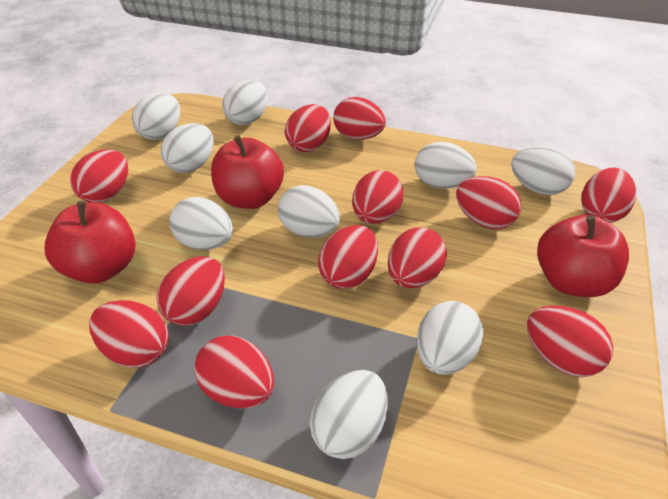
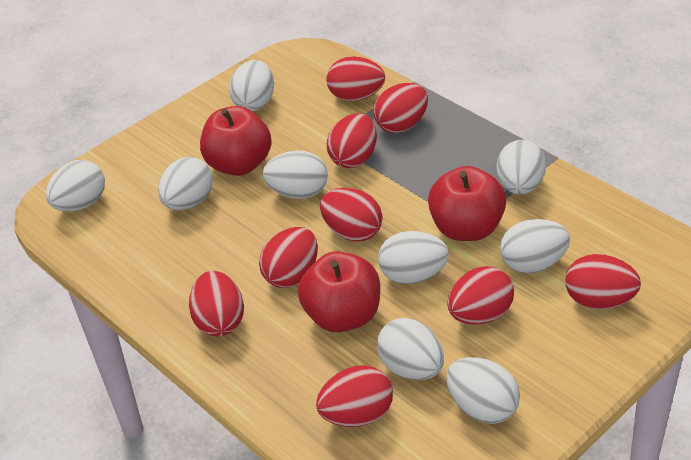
red egg: 12 -> 9

